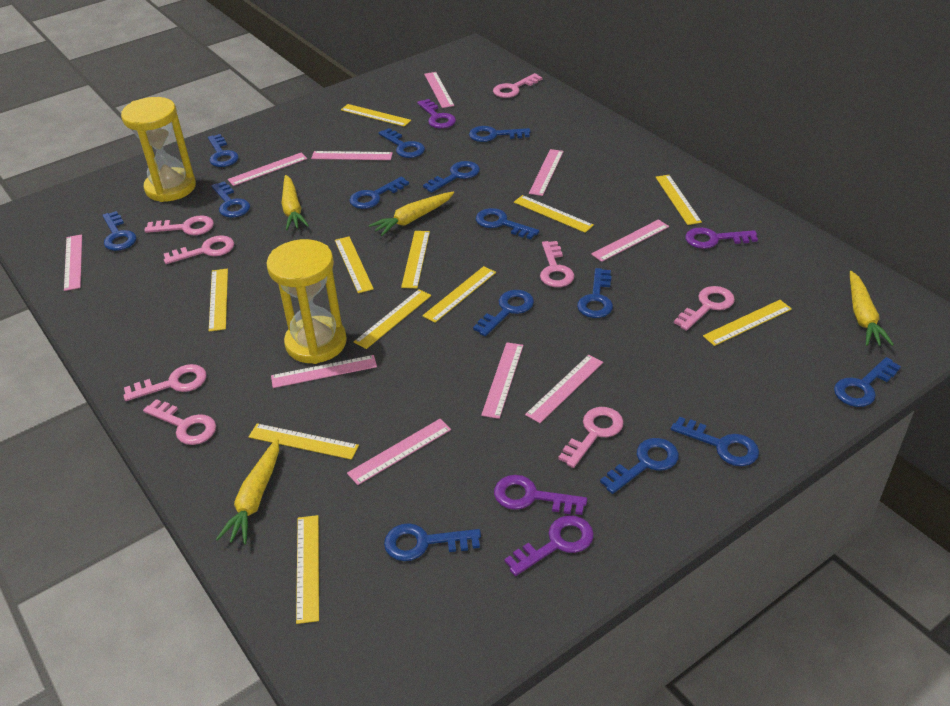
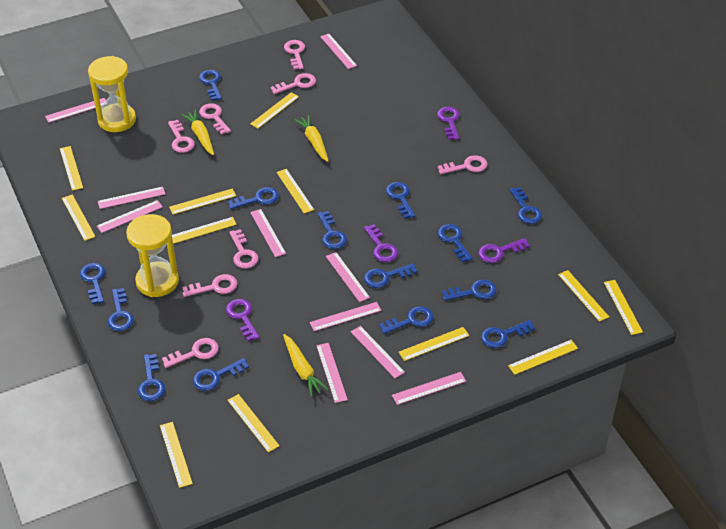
yellow carrot: 4 -> 3
yellow ruler: 11 -> 12

